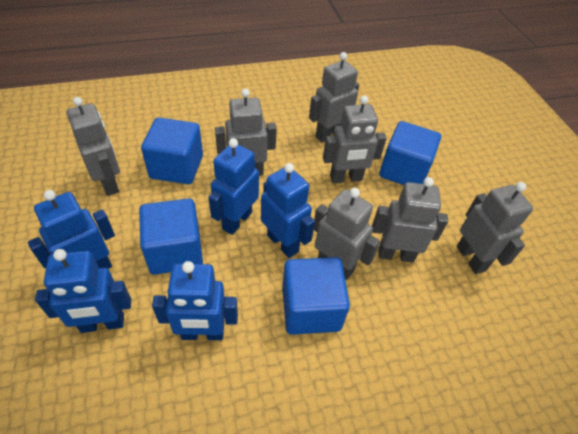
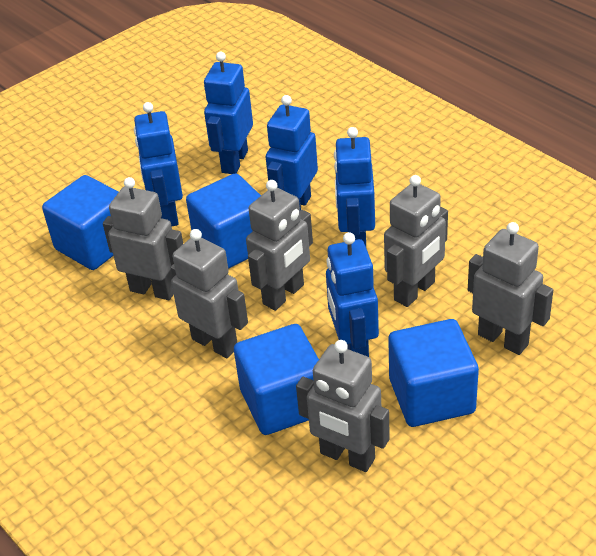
grey robot: 7 -> 6

